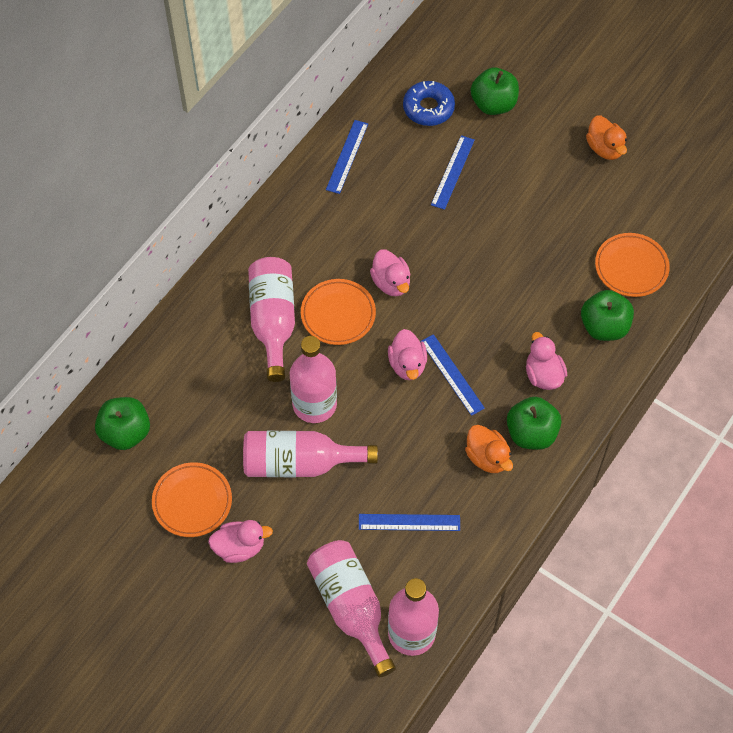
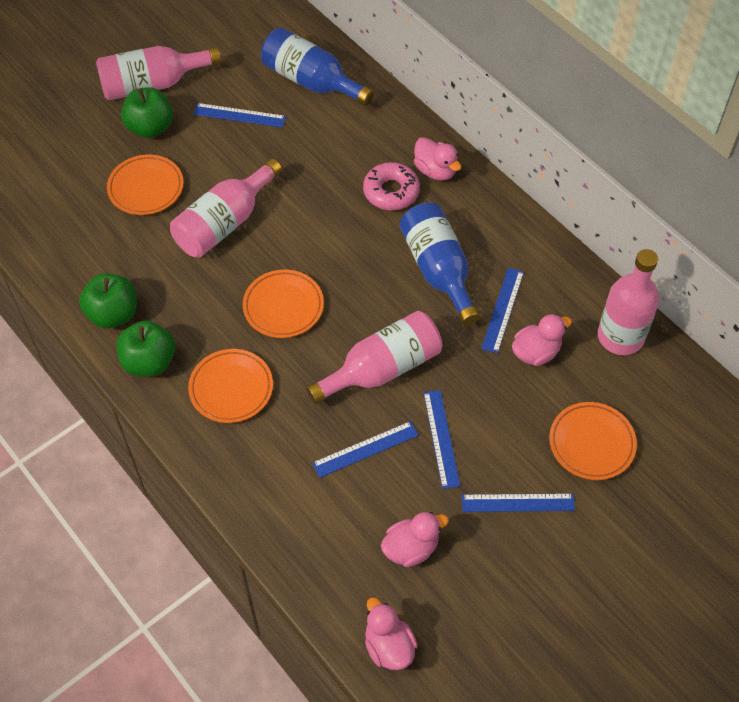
blue bottle: 0 -> 2
blue donut: 1 -> 0
blue ruler: 4 -> 5
green apple: 4 -> 3
orange duck: 2 -> 0
orange plate: 3 -> 4
pink bottle: 5 -> 4
pink donut: 0 -> 1

